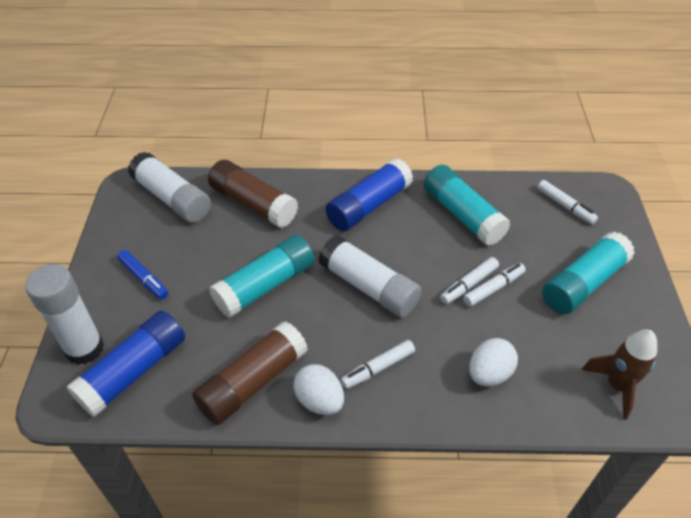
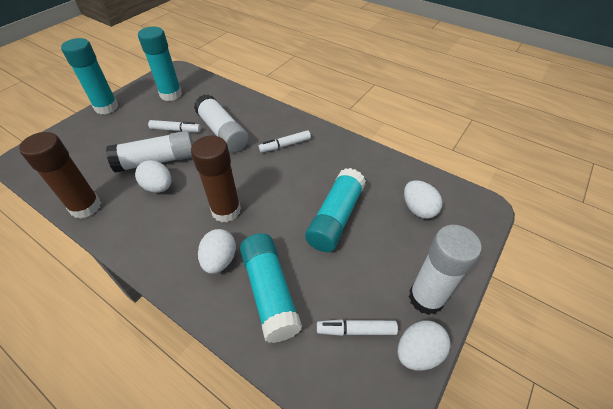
blue glue stick: 2 -> 0
blue marker: 1 -> 0
brown rocket: 1 -> 0
turquoise glue stick: 3 -> 4
white egg: 2 -> 4
white marker: 4 -> 3

